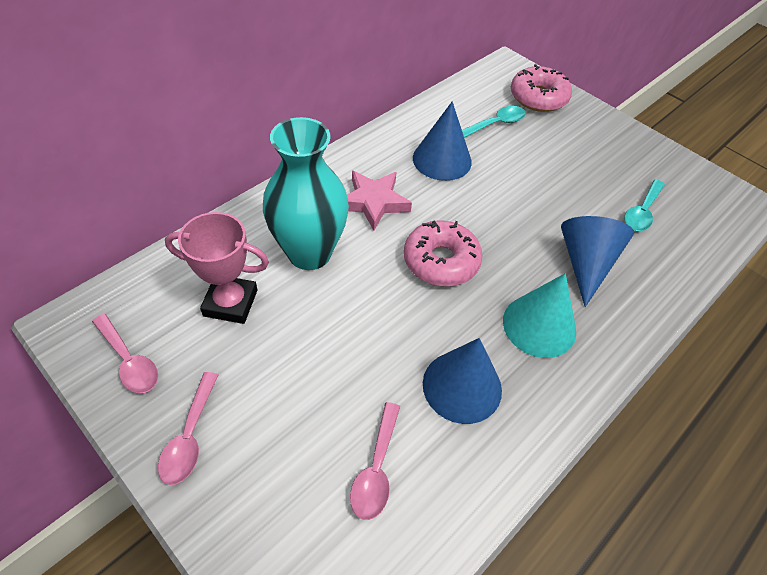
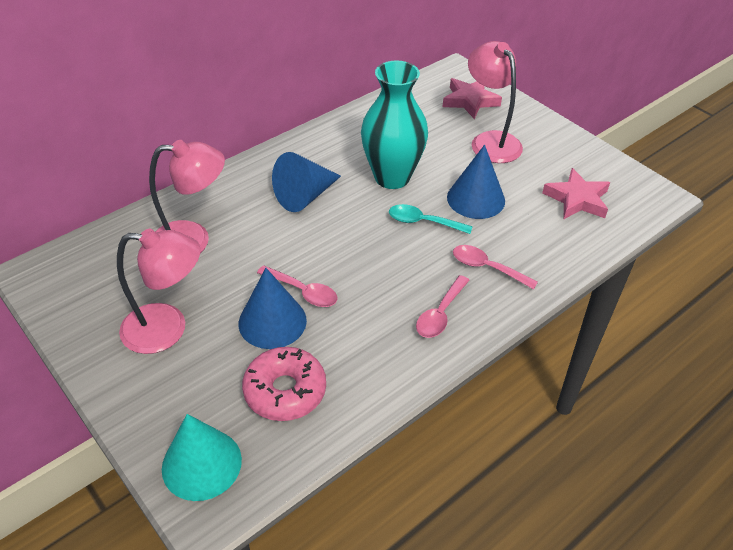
pink donut: 2 -> 1
pink lamp: 0 -> 3
pink star: 1 -> 2
pink trophy: 1 -> 0
turquoise spoon: 2 -> 1

